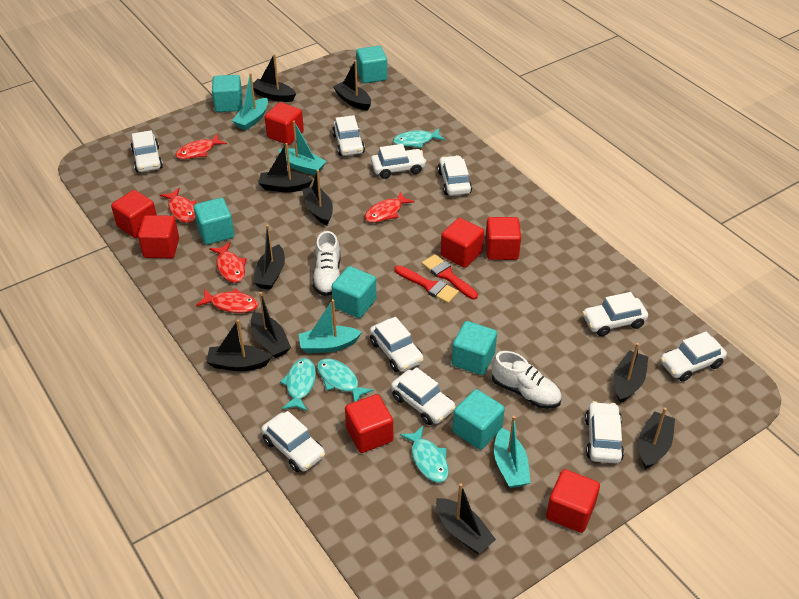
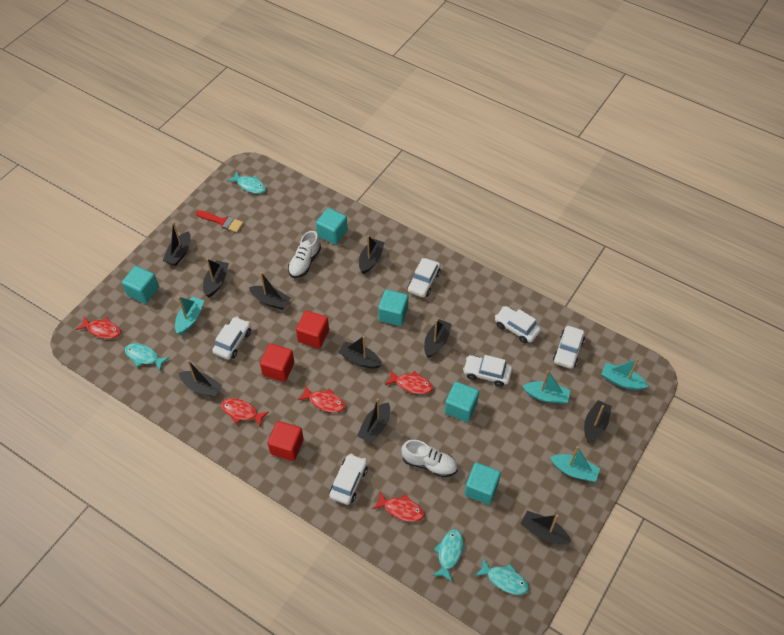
red brush: 2 -> 1
red cube: 7 -> 3
turquoise cube: 6 -> 5
white car: 10 -> 6

